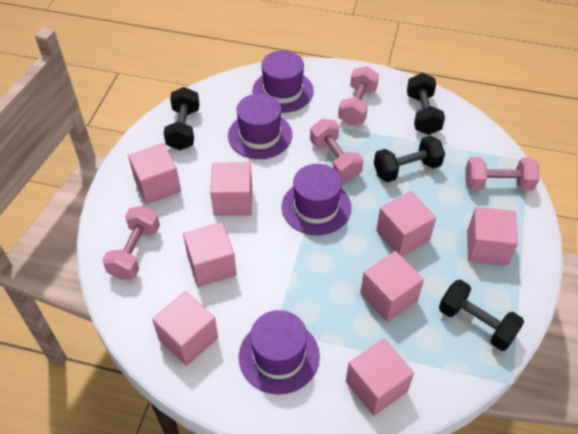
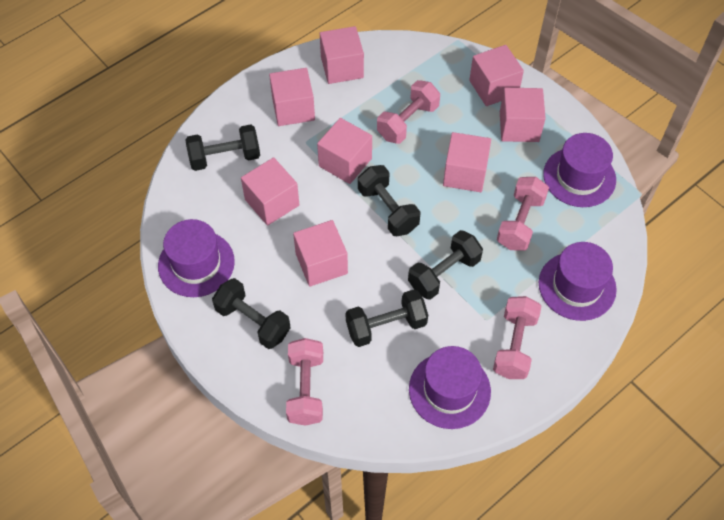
black dumbbell: 4 -> 5

